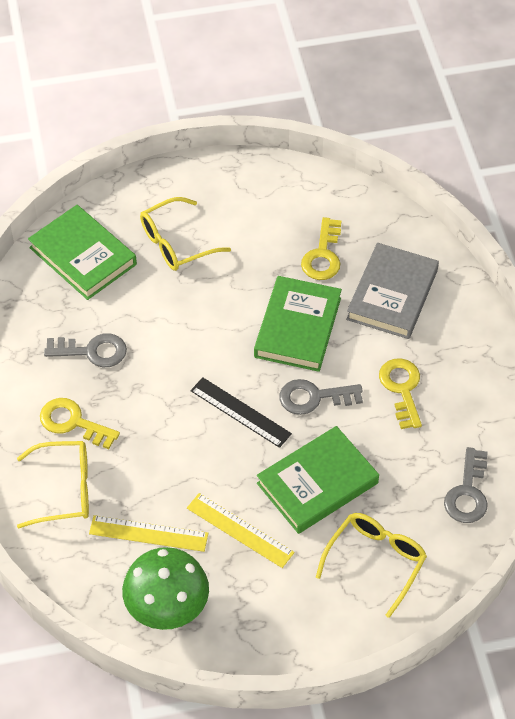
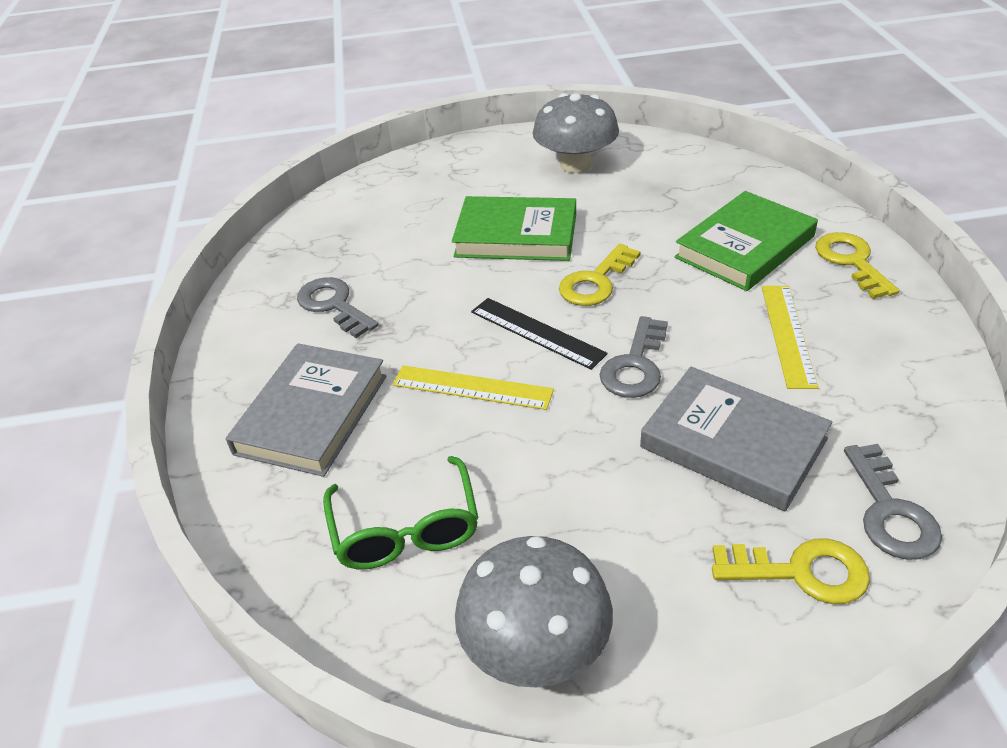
green book: 3 -> 2
green glasses: 0 -> 1
green mushroom: 1 -> 0
grey book: 1 -> 2
grey mushroom: 0 -> 2
yellow glasses: 3 -> 0

